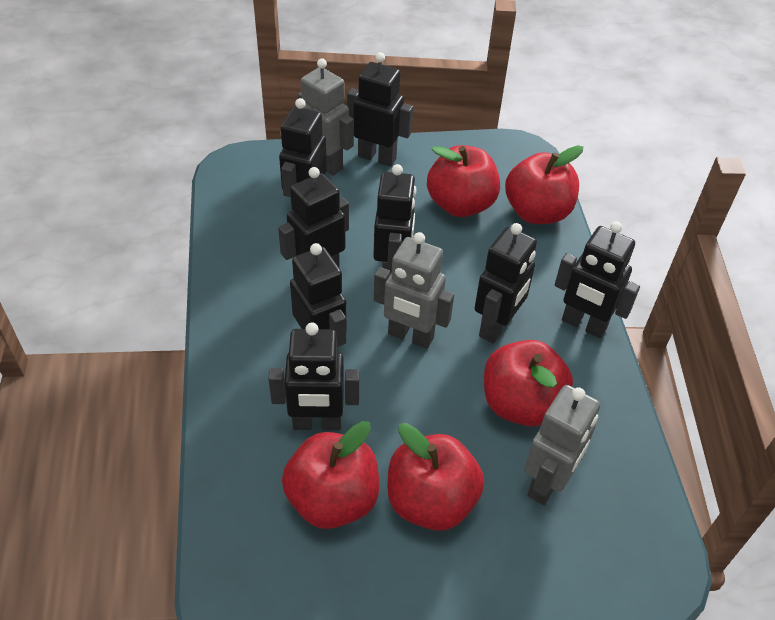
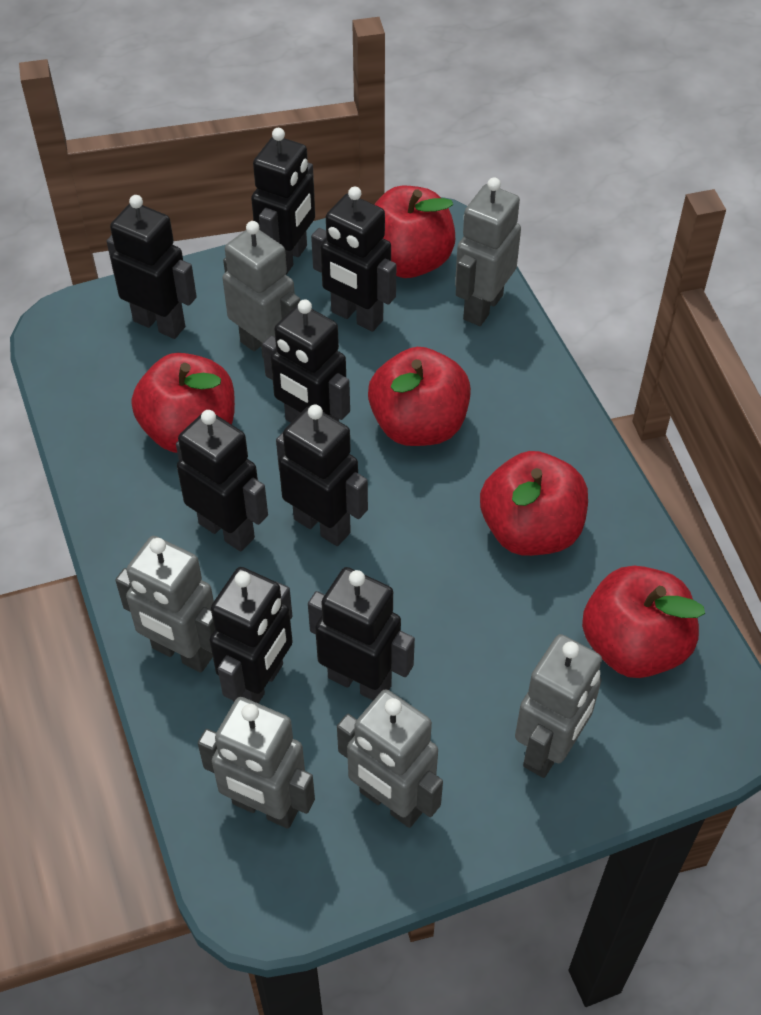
grey robot: 3 -> 6

